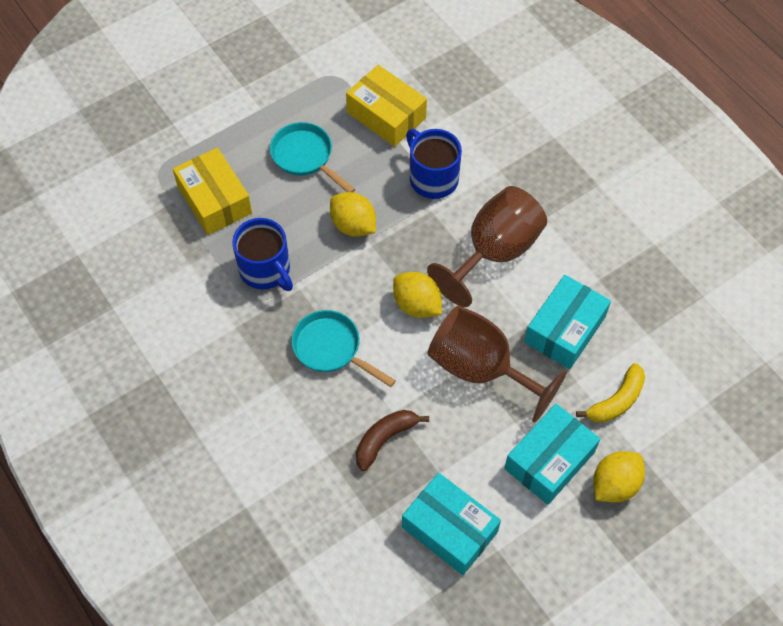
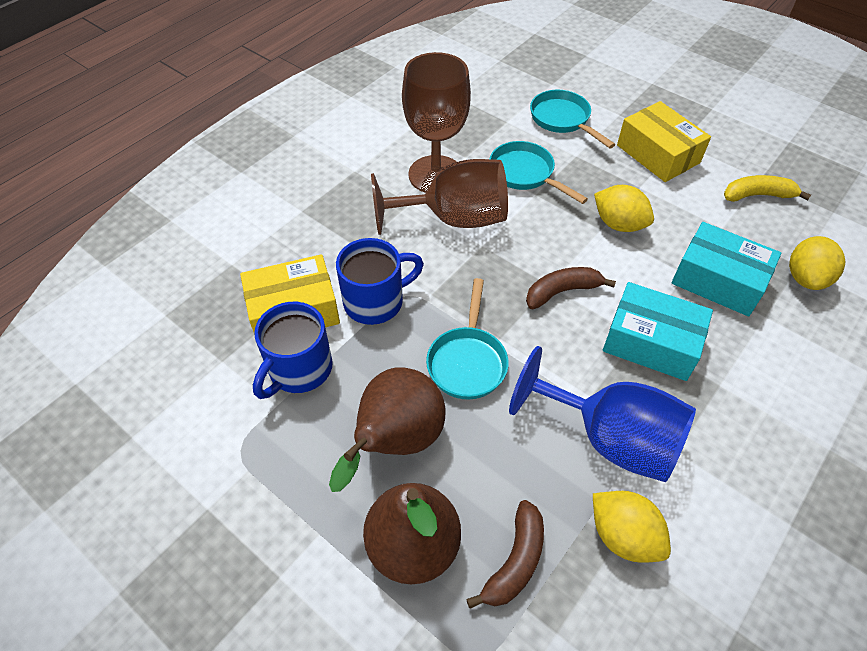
blue goblet: 0 -> 1
brown banana: 1 -> 2
brown pear: 0 -> 2
turquoise box: 3 -> 2
turquoise pan: 2 -> 3

